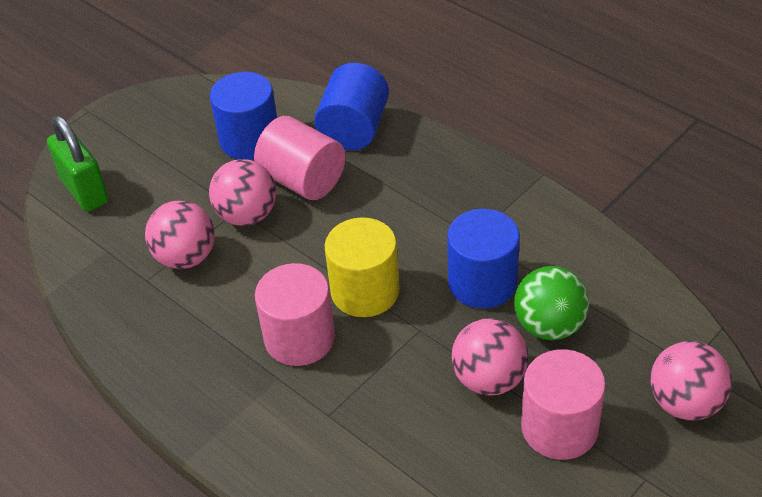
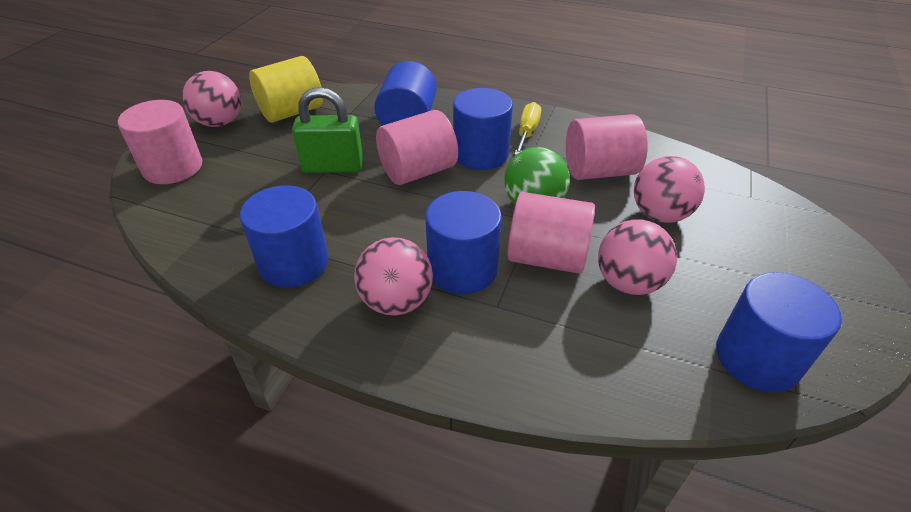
blue cylinder: 3 -> 5
pink cylinder: 3 -> 4
yellow screwdriver: 0 -> 1

